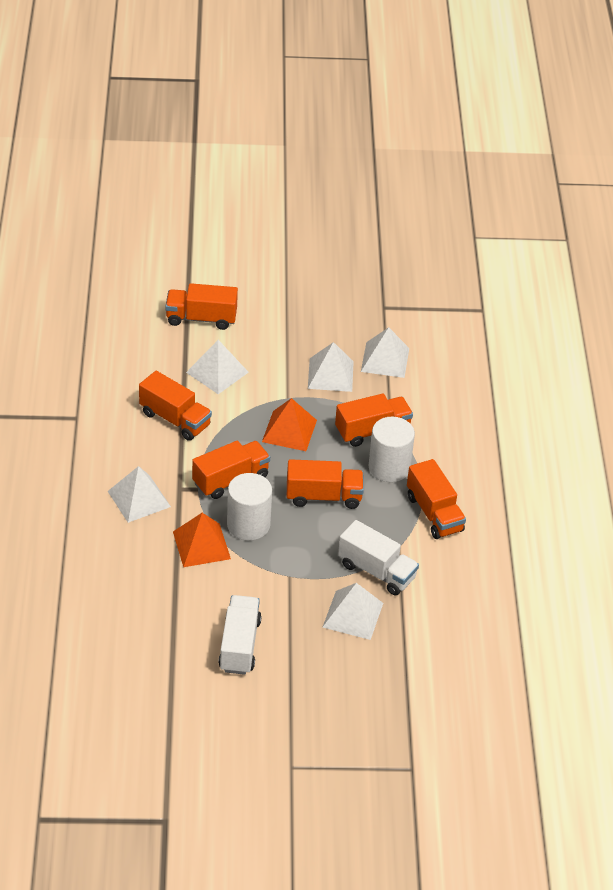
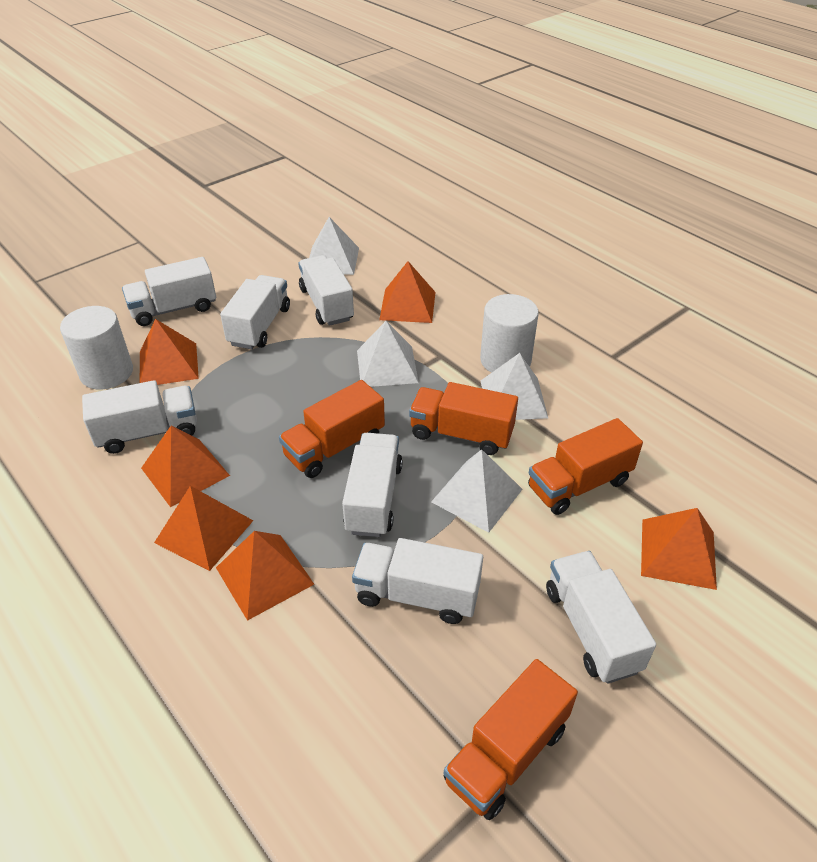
orange pyramid: 2 -> 6
orange truck: 6 -> 4
white pyramid: 5 -> 4
white truck: 2 -> 7

